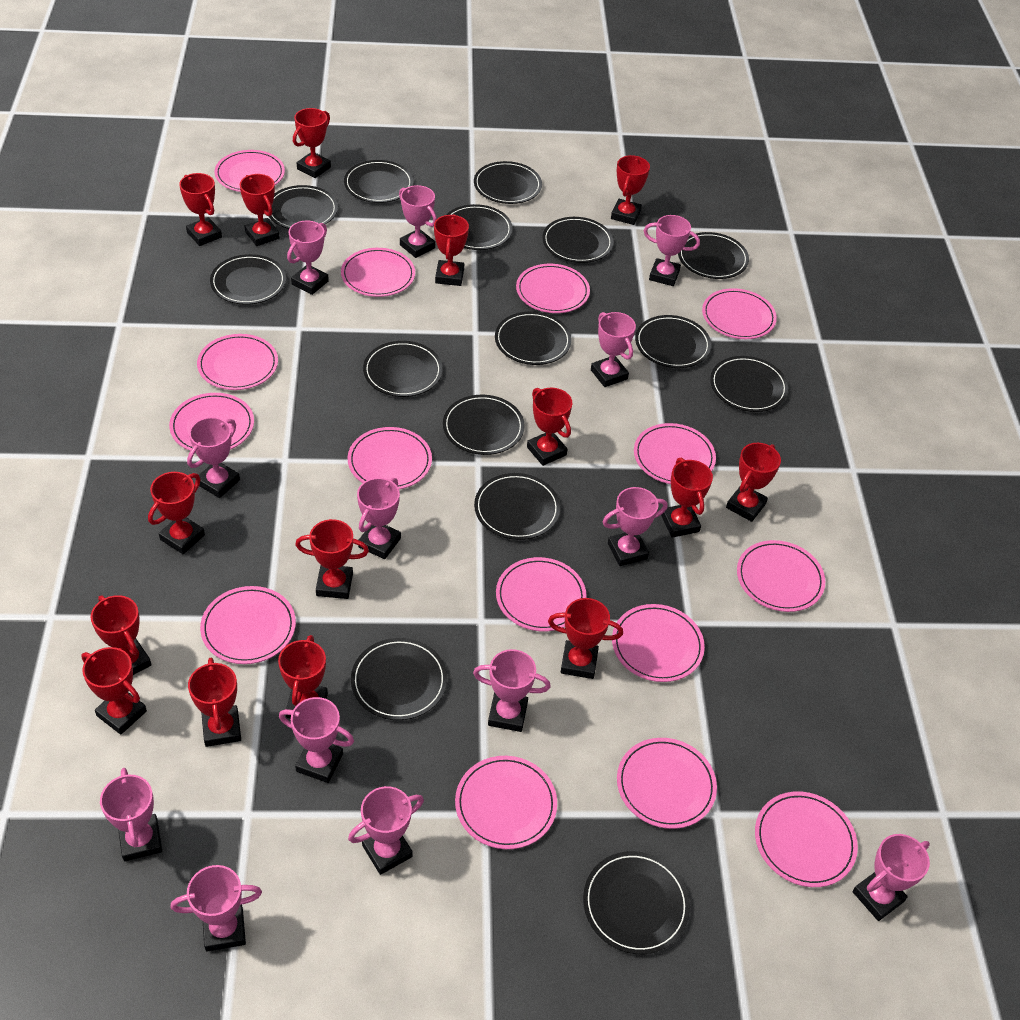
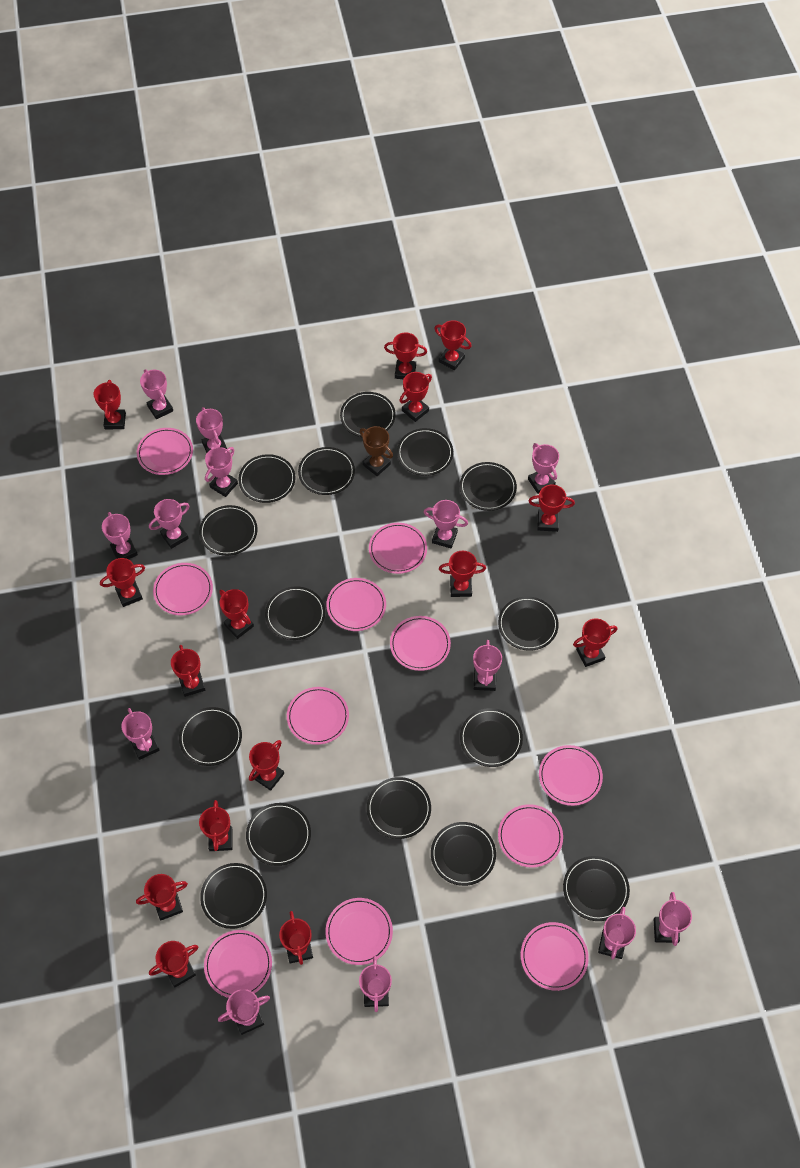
brown trophy: 0 -> 1
pink plate: 15 -> 11

